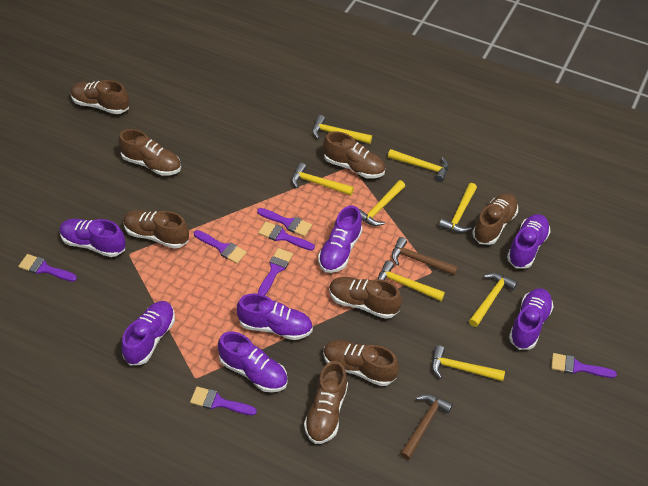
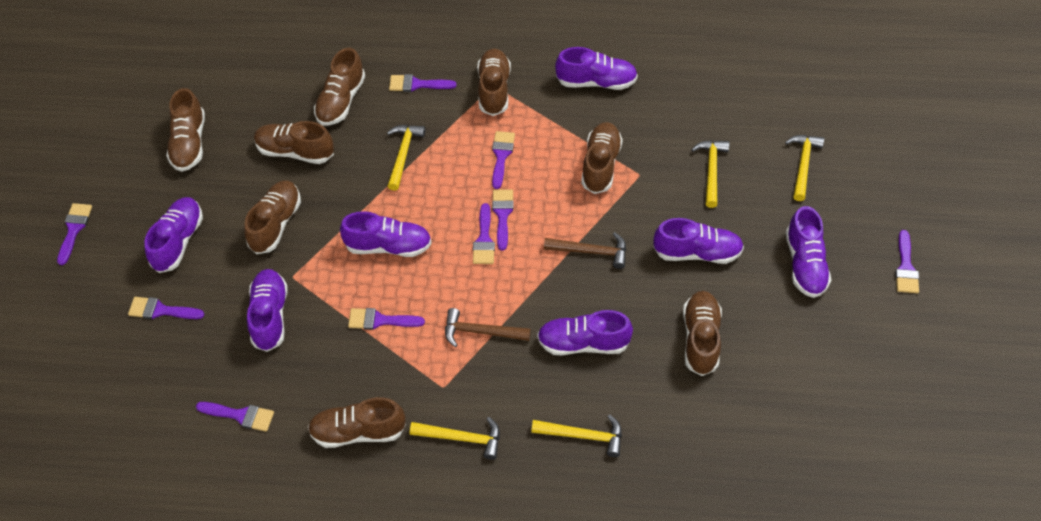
purple brush: 7 -> 9
yellow hammer: 8 -> 5

